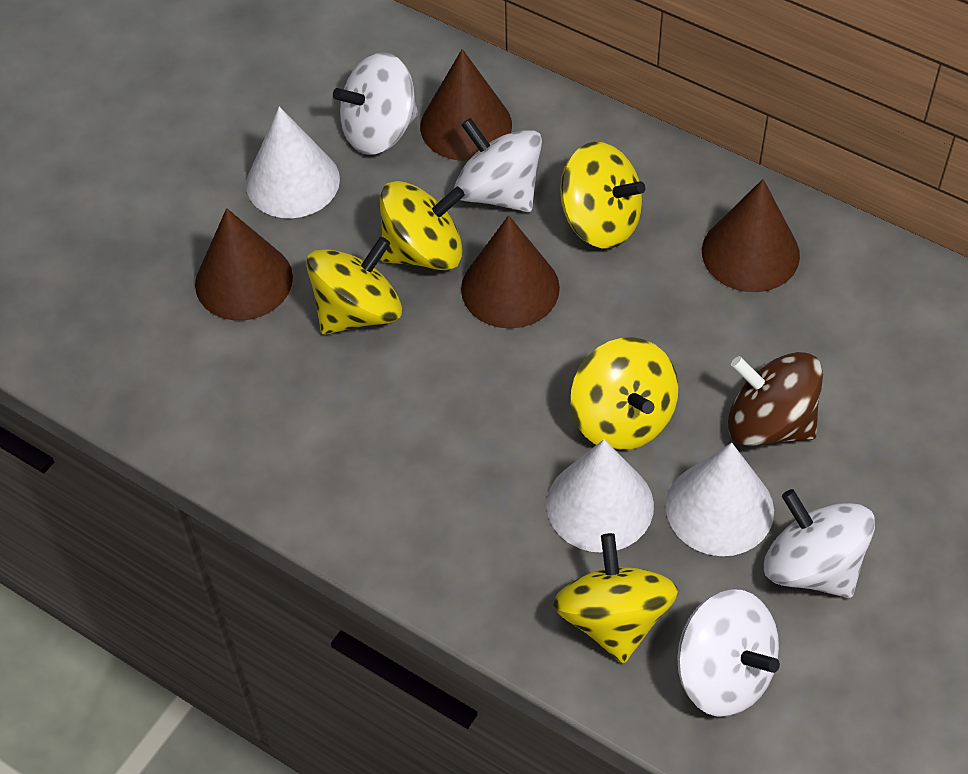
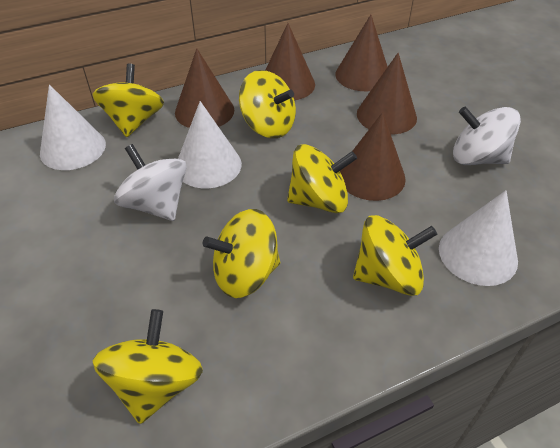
brown cone: 4 -> 5
brown spinning top: 1 -> 0
white spinning top: 4 -> 2
yellow spinning top: 5 -> 6

